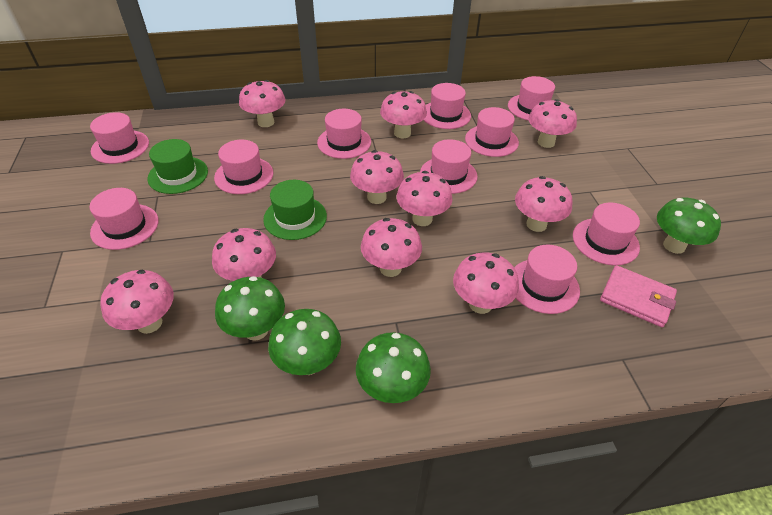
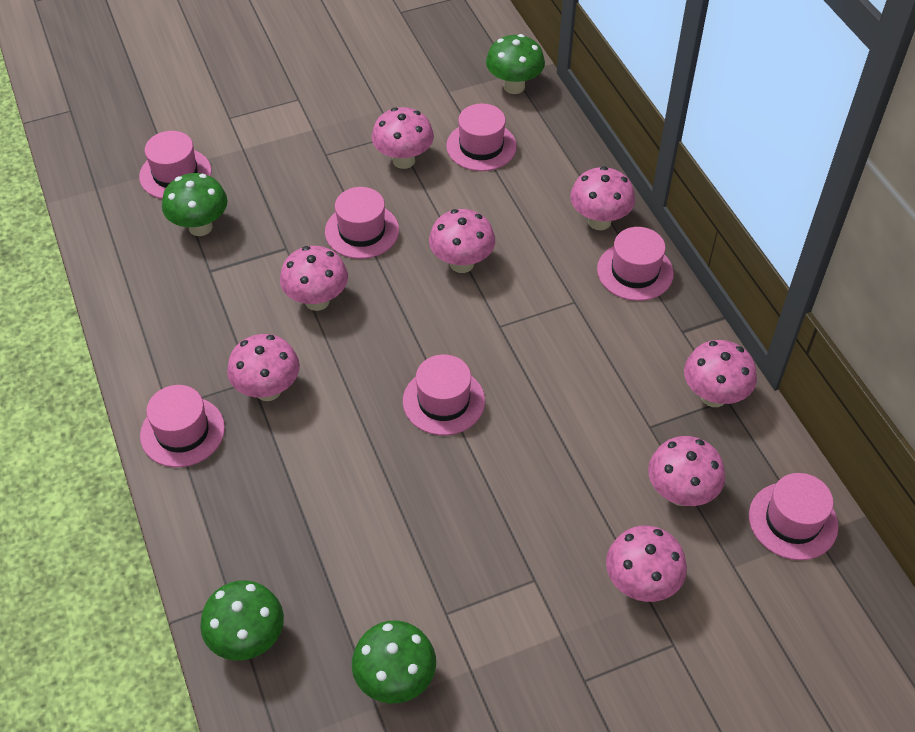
green hat: 2 -> 0
pink hat: 10 -> 7
pink mushroom: 10 -> 8
pink wallet: 1 -> 0

